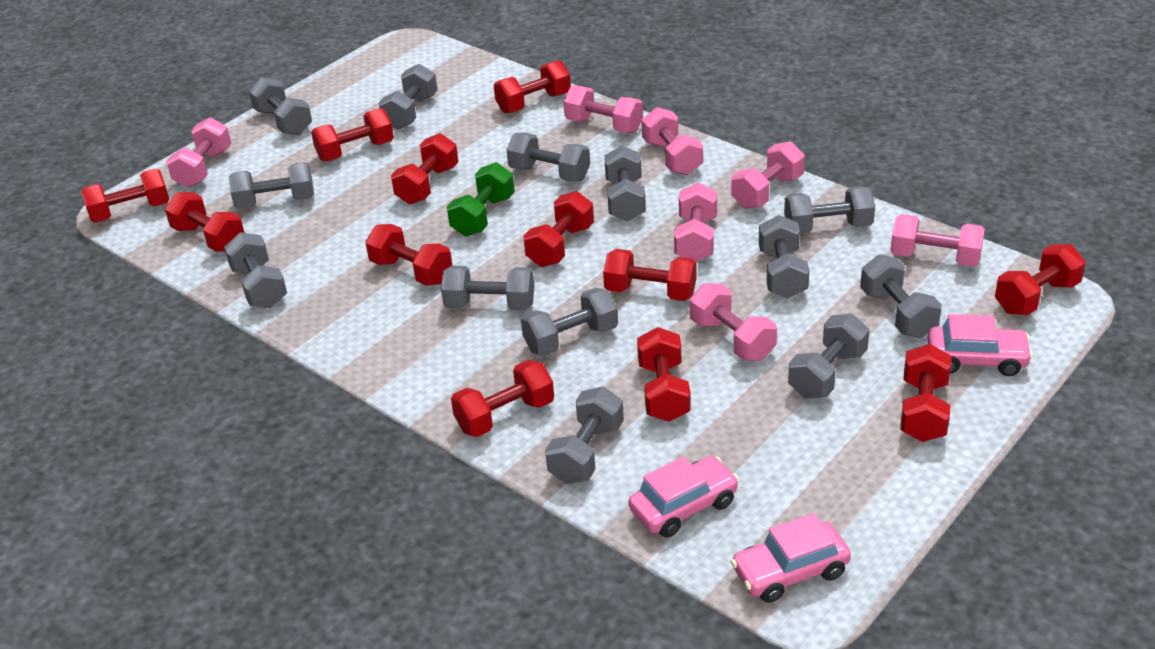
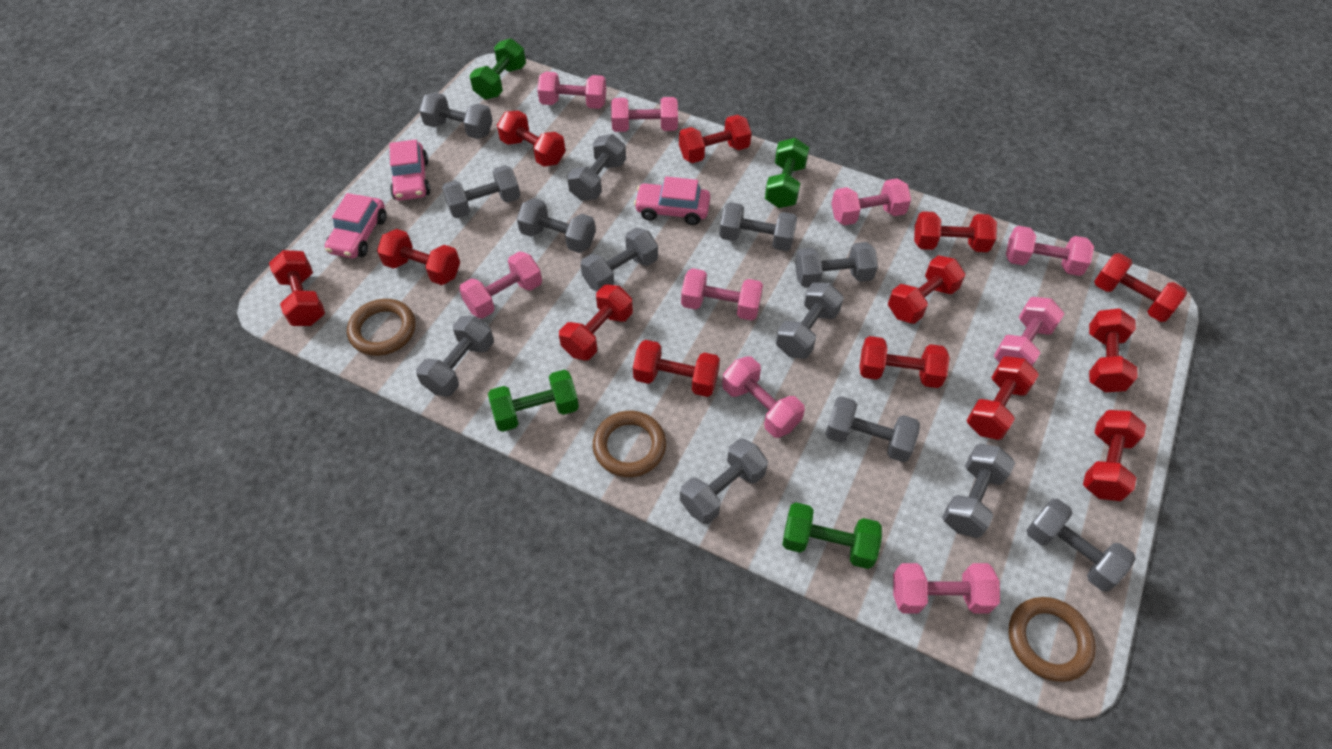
brown ring: 0 -> 3
green dumbbell: 1 -> 4
pink dumbbell: 7 -> 9
red dumbbell: 12 -> 13

